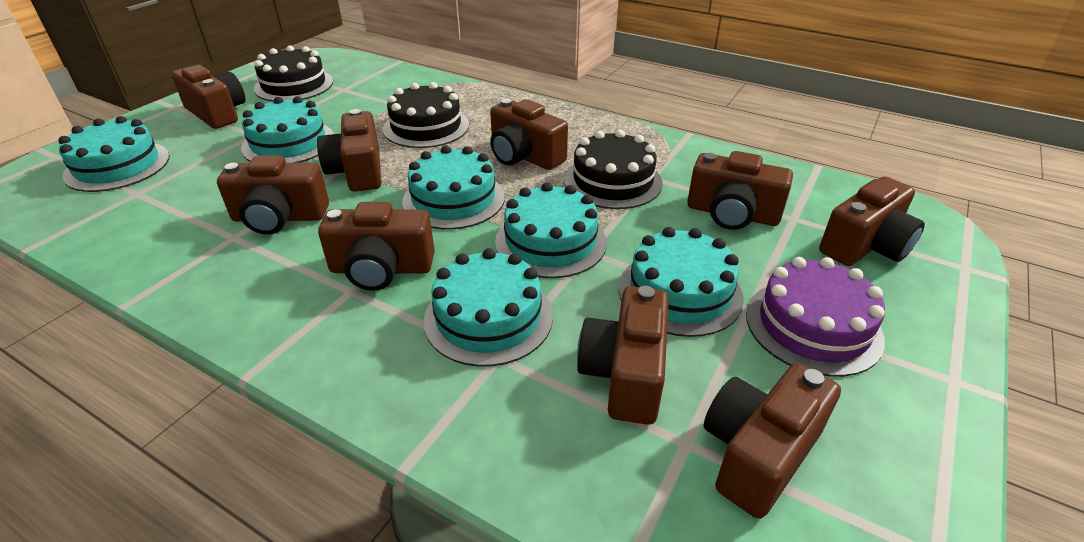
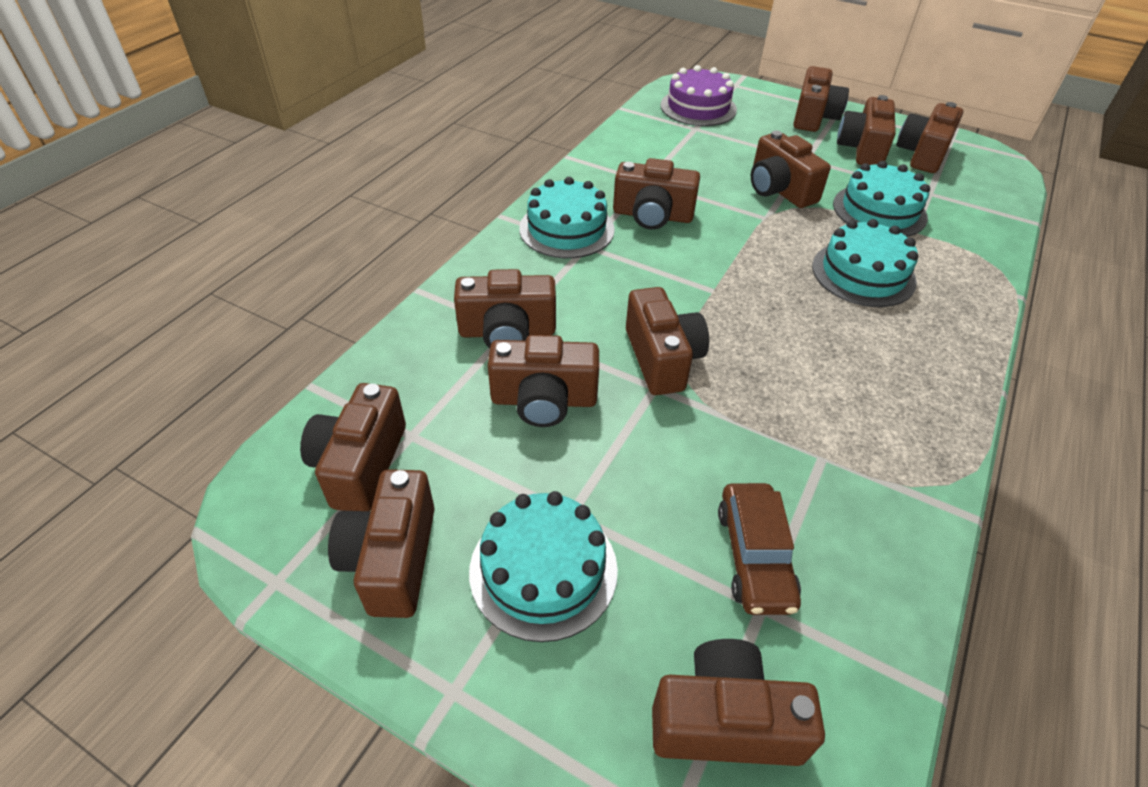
black cake: 3 -> 0
brown camera: 9 -> 11
brown car: 0 -> 1
turquoise cake: 6 -> 4

